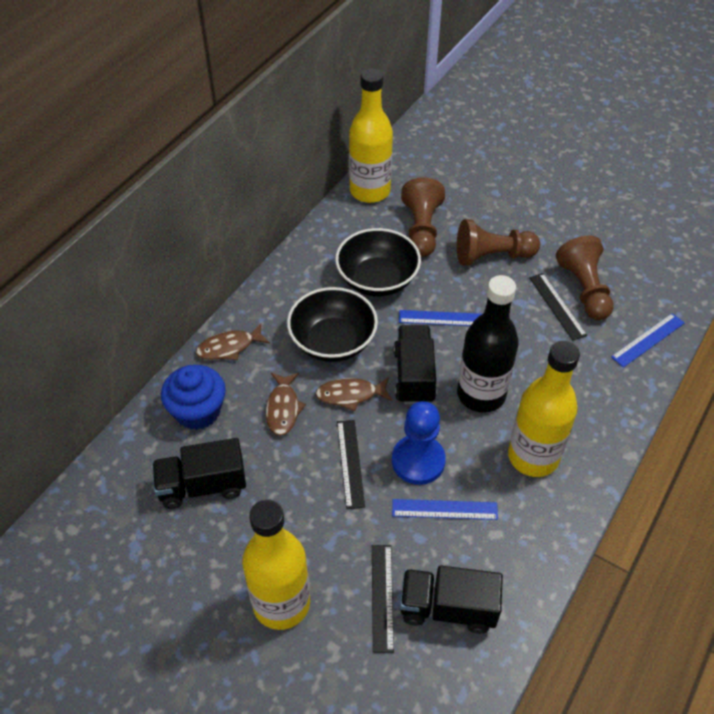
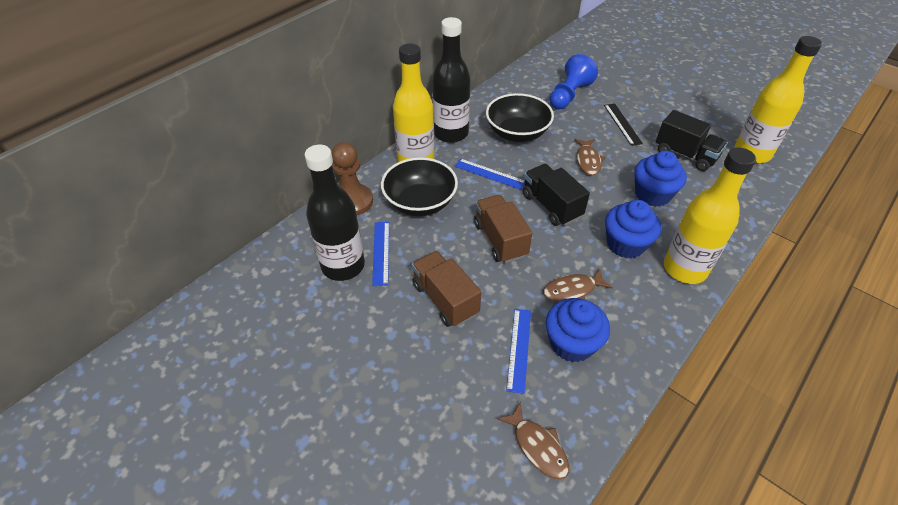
black bottle: 1 -> 2
black ruler: 3 -> 1
black truck: 3 -> 2
blue cupcake: 1 -> 3
brown pawn: 3 -> 1
brown truck: 0 -> 2

